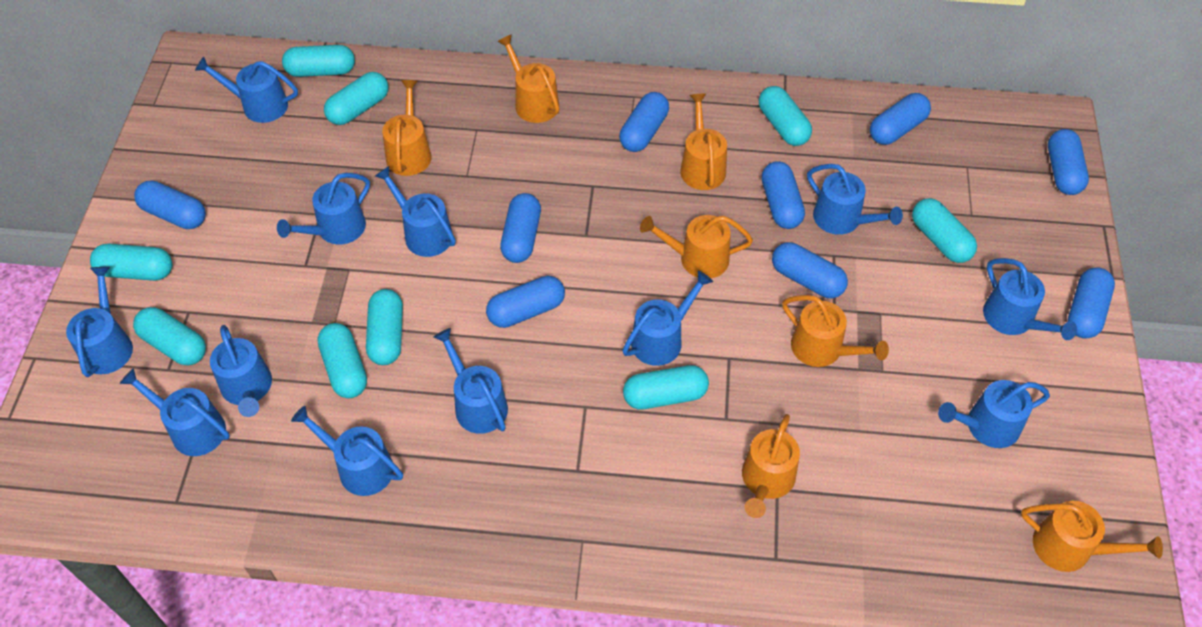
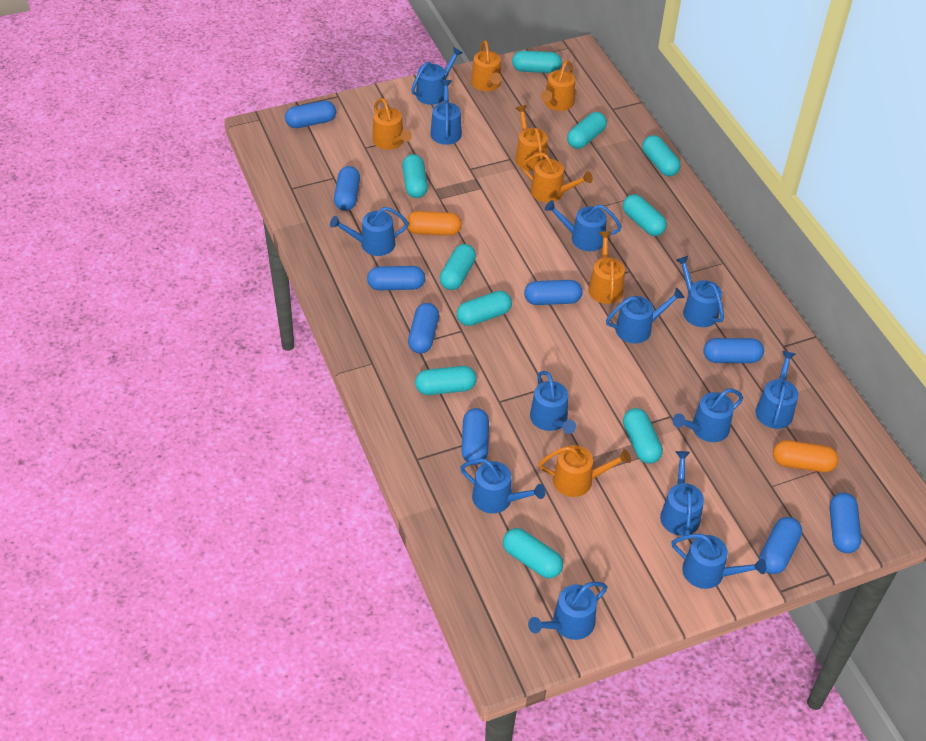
blue watering can: 12 -> 13
orange capsule: 0 -> 2
turquoise capsule: 9 -> 10

